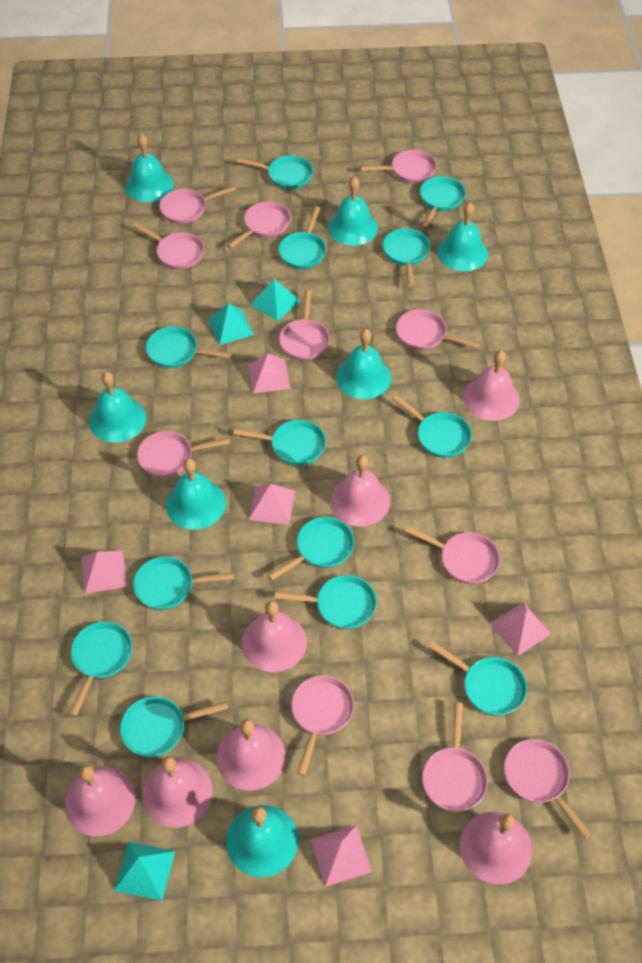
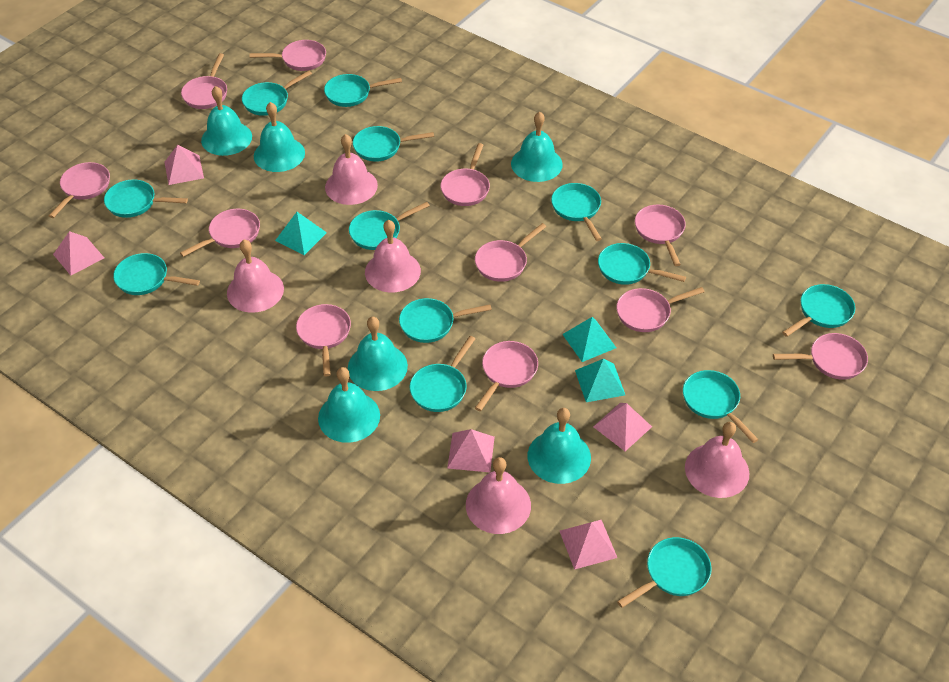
pink bell: 7 -> 5
turquoise bell: 7 -> 6

